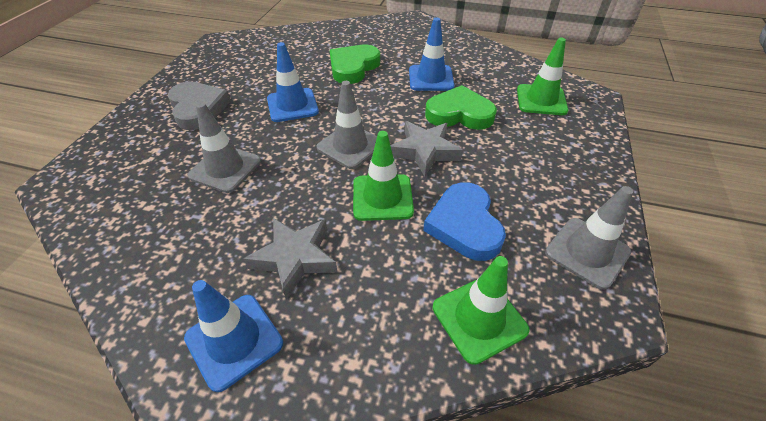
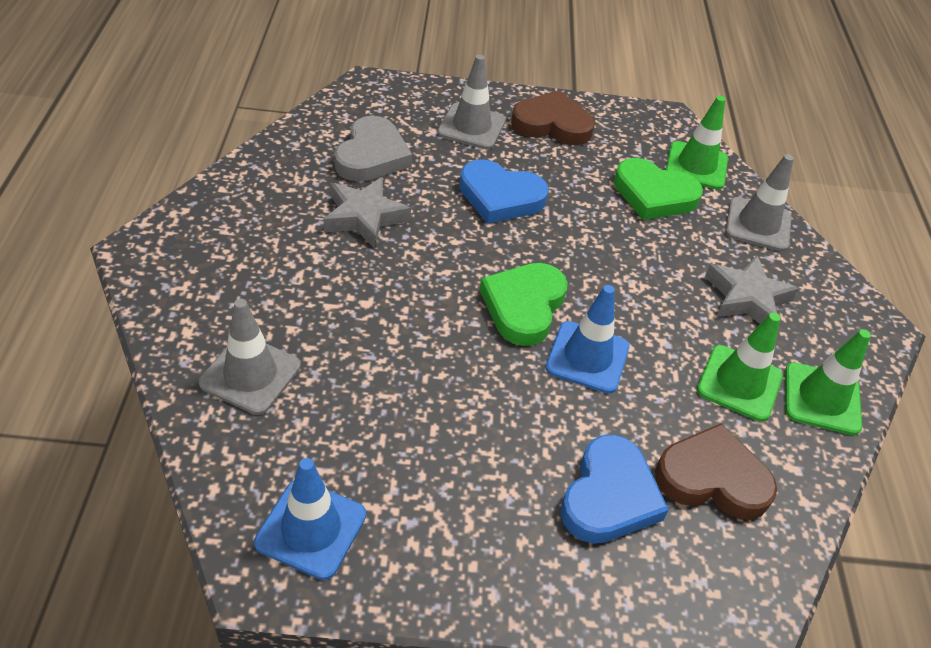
blue heart: 1 -> 2
blue traffic cone: 3 -> 2
brown heart: 0 -> 2

